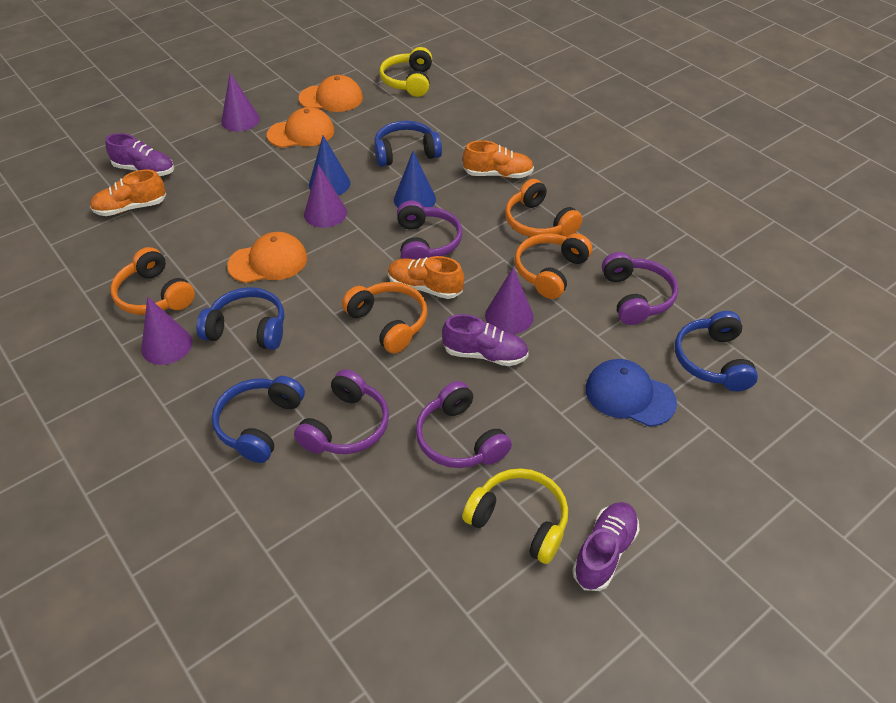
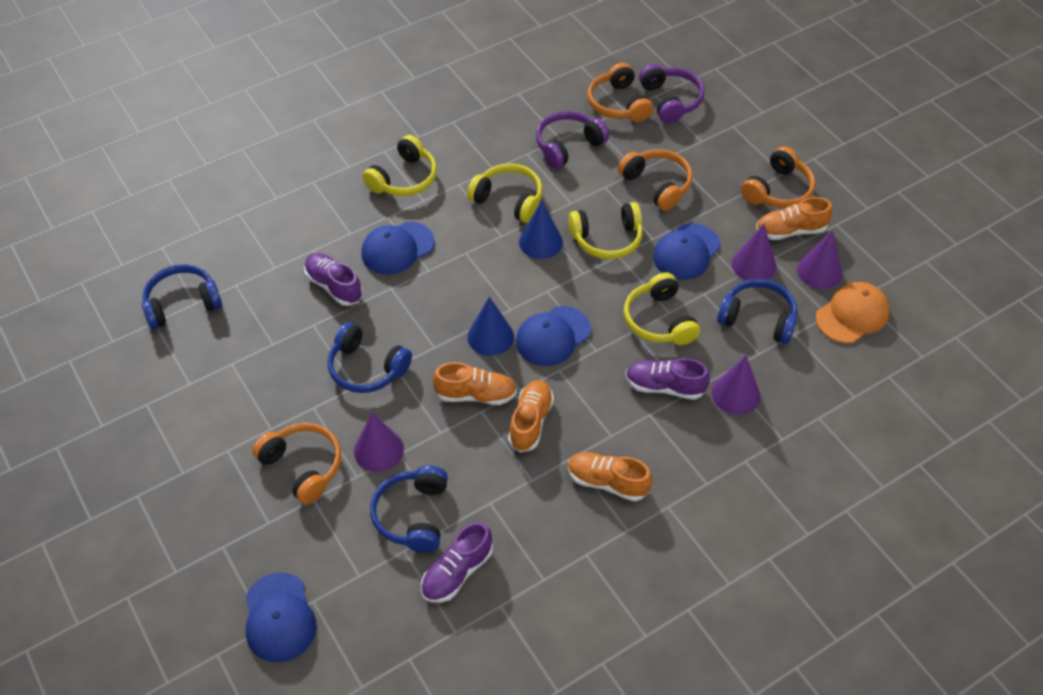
blue cap: 1 -> 4
orange cap: 3 -> 1
orange shoe: 3 -> 4
purple headphones: 4 -> 2
yellow headphones: 2 -> 4

